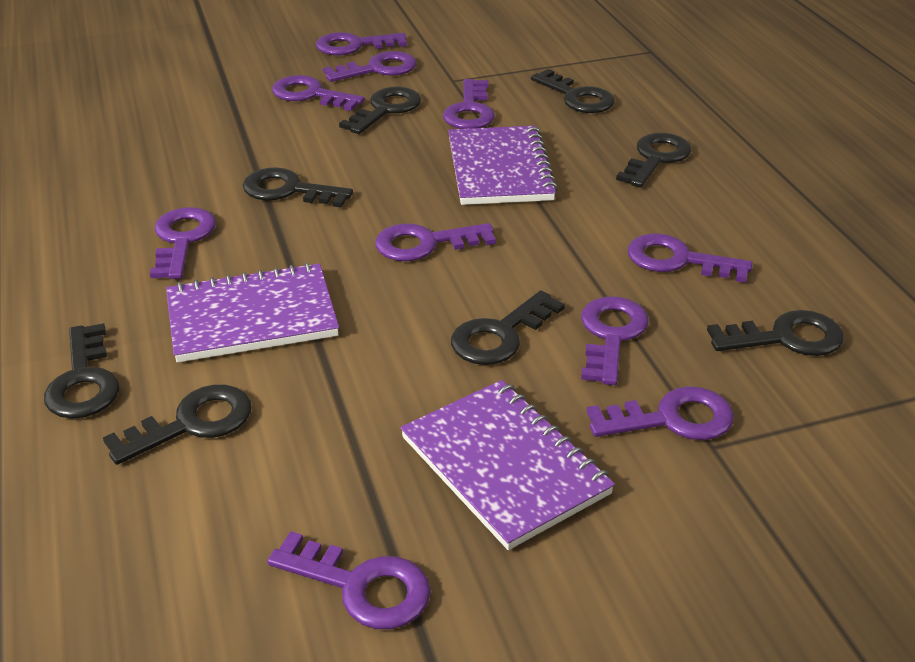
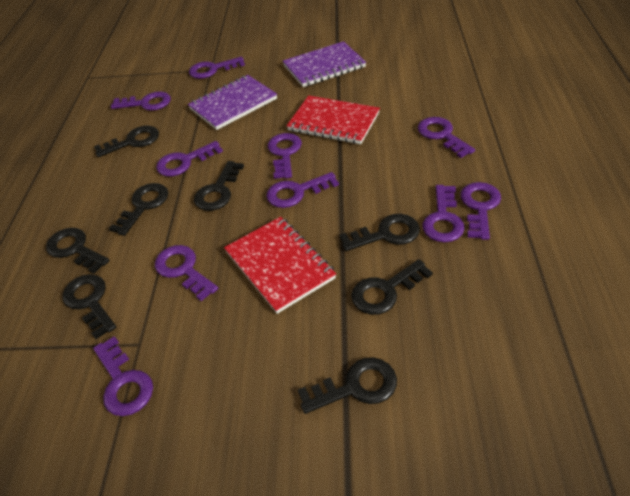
purple notebook: 3 -> 2
red notebook: 0 -> 2

